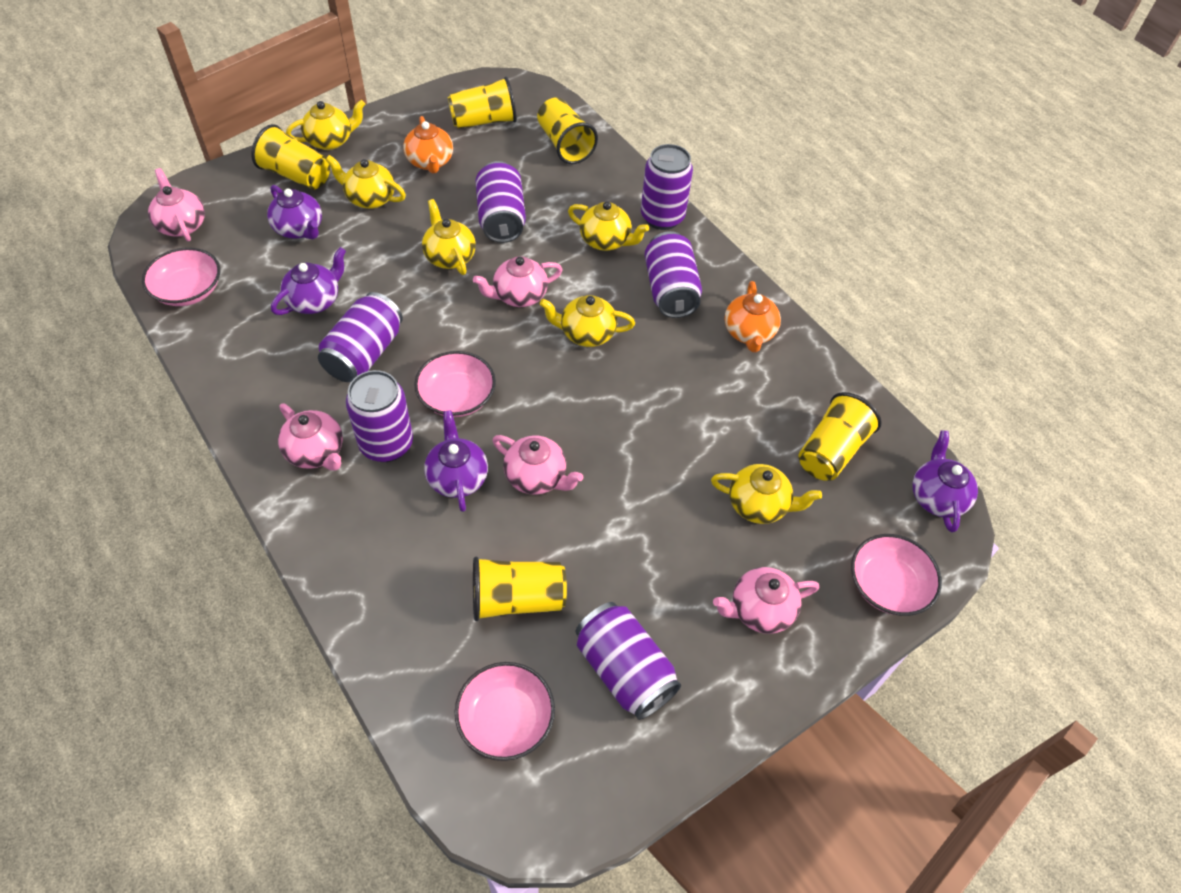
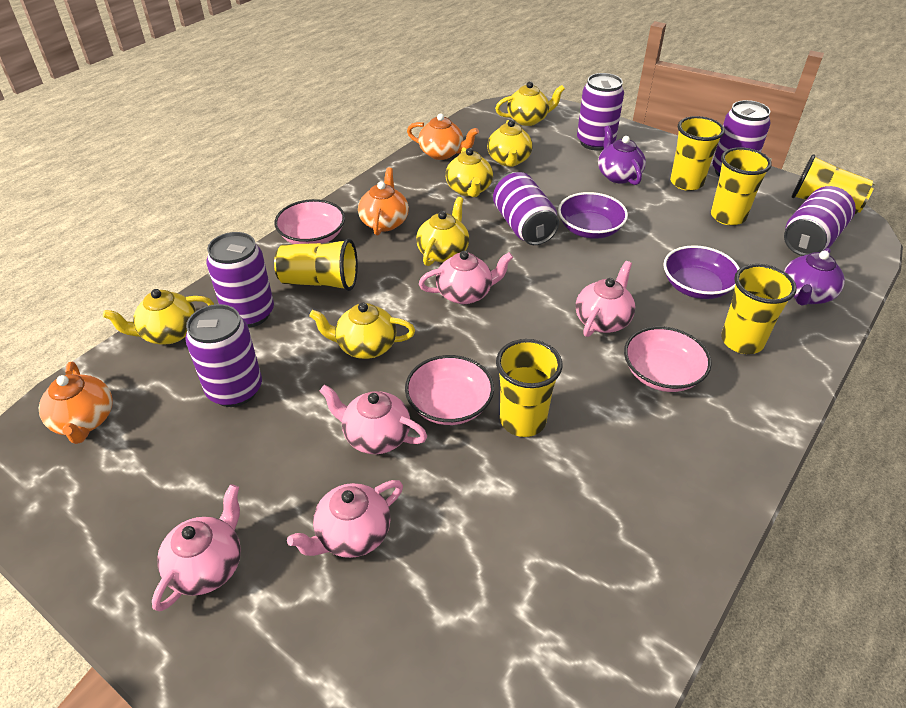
orange teapot: 2 -> 3
pink bowl: 4 -> 3
purple bowl: 0 -> 2
purple teapot: 4 -> 2
yellow cup: 5 -> 6

